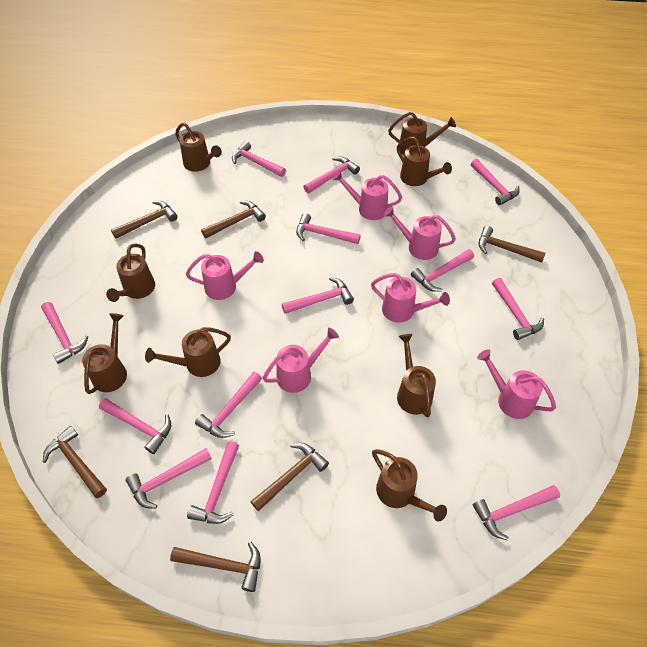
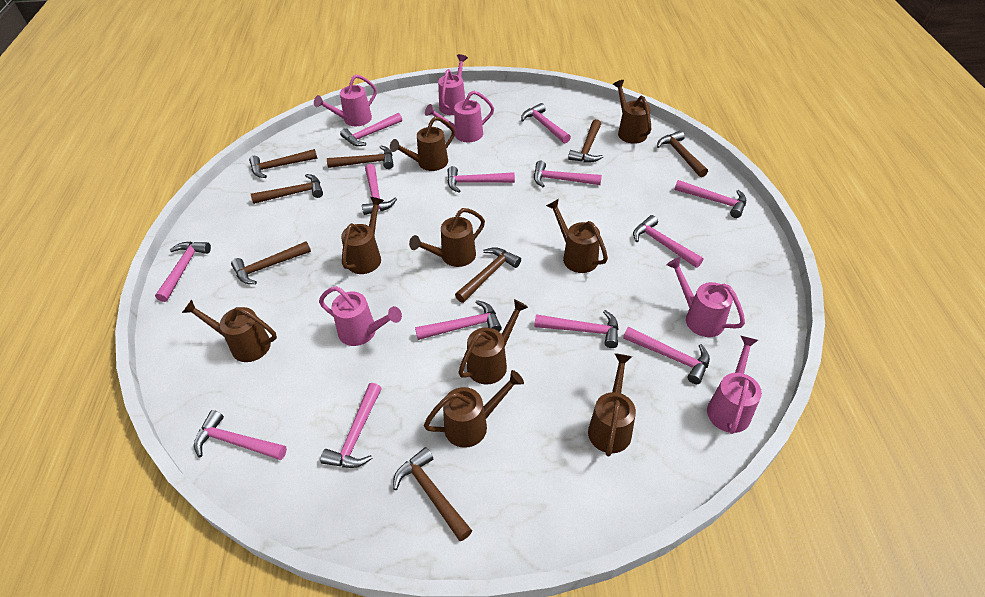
brown hammer: 6 -> 8
brown watering can: 8 -> 9

